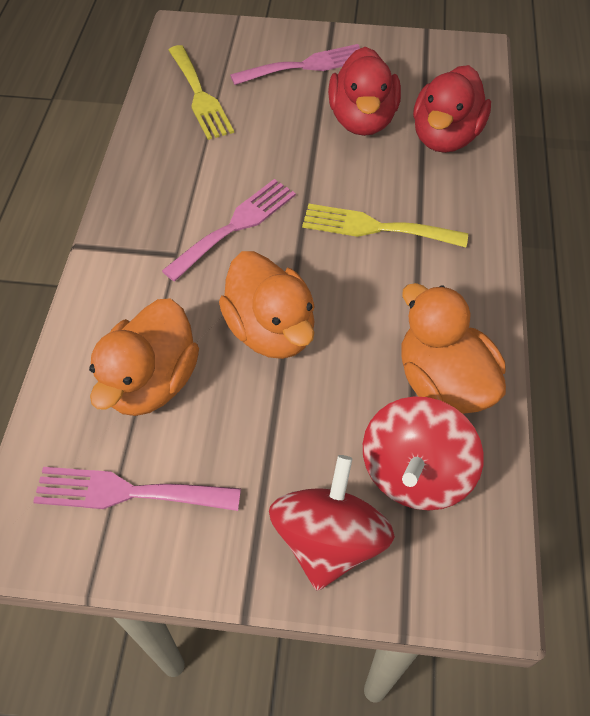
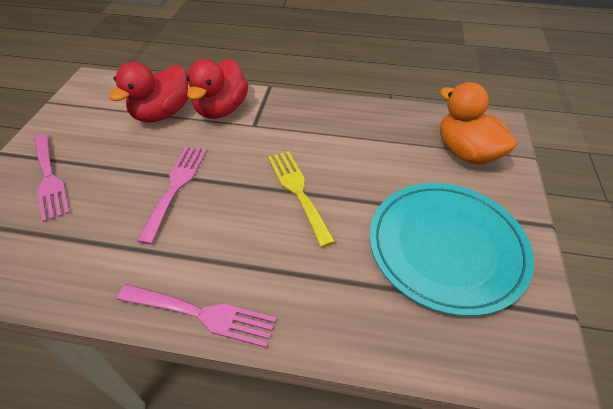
orange duck: 3 -> 1
red spinning top: 2 -> 0
turquoise plate: 0 -> 1
yellow fork: 2 -> 1

